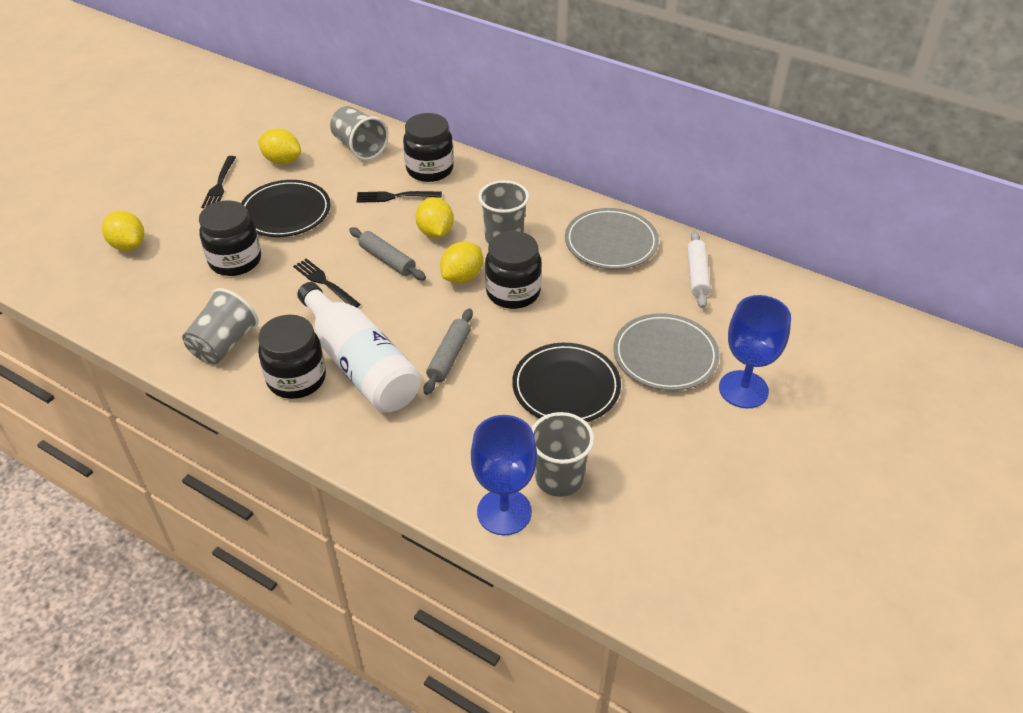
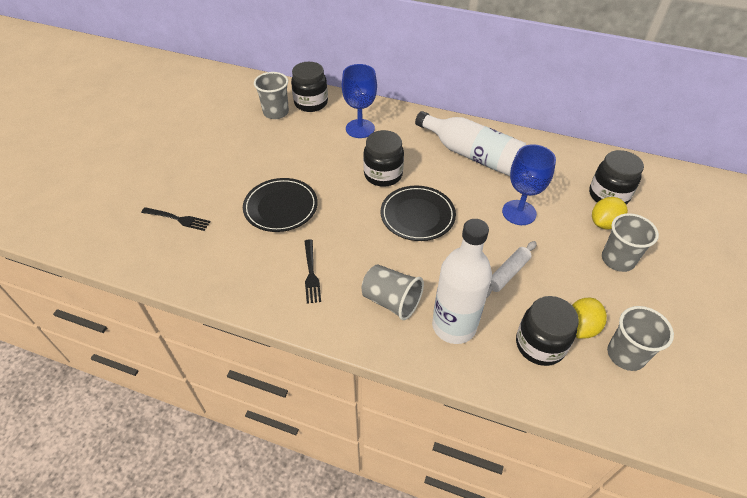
black fork: 3 -> 2
grey plate: 2 -> 0
grey rolling pin: 2 -> 0
white bottle: 1 -> 2
yellow lemon: 4 -> 2

